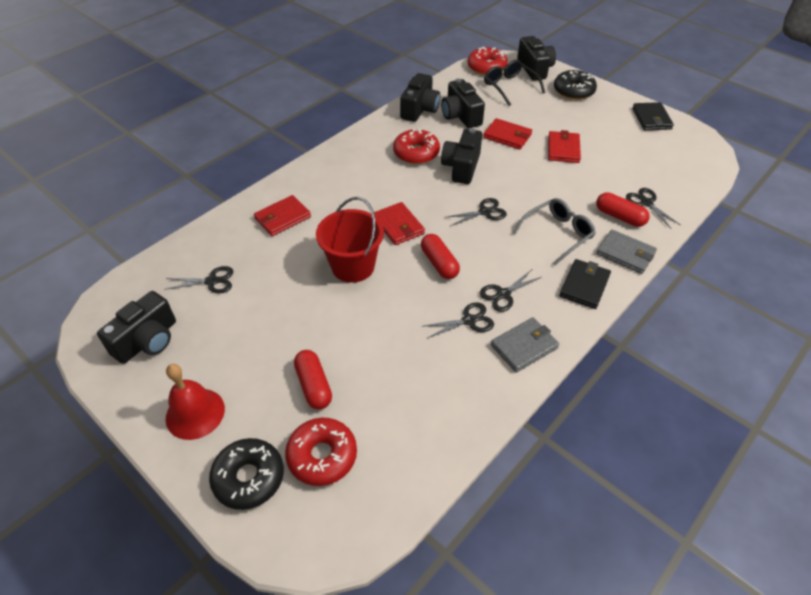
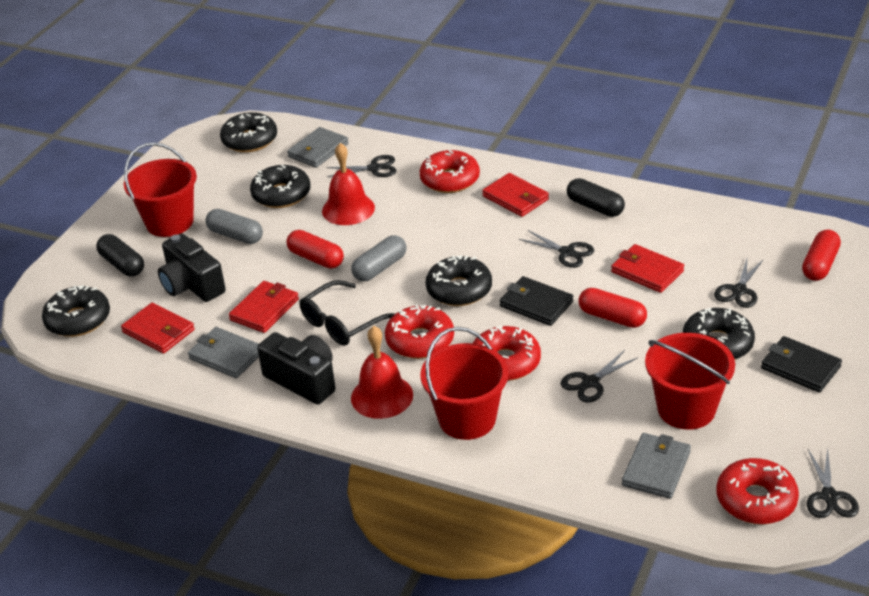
black camera: 5 -> 2
black capsule: 0 -> 2
black donut: 2 -> 5
grey capsule: 0 -> 2
grey glasses: 1 -> 0
grey wallet: 2 -> 3
red bell: 1 -> 2
red bucket: 1 -> 3
red donut: 3 -> 4

